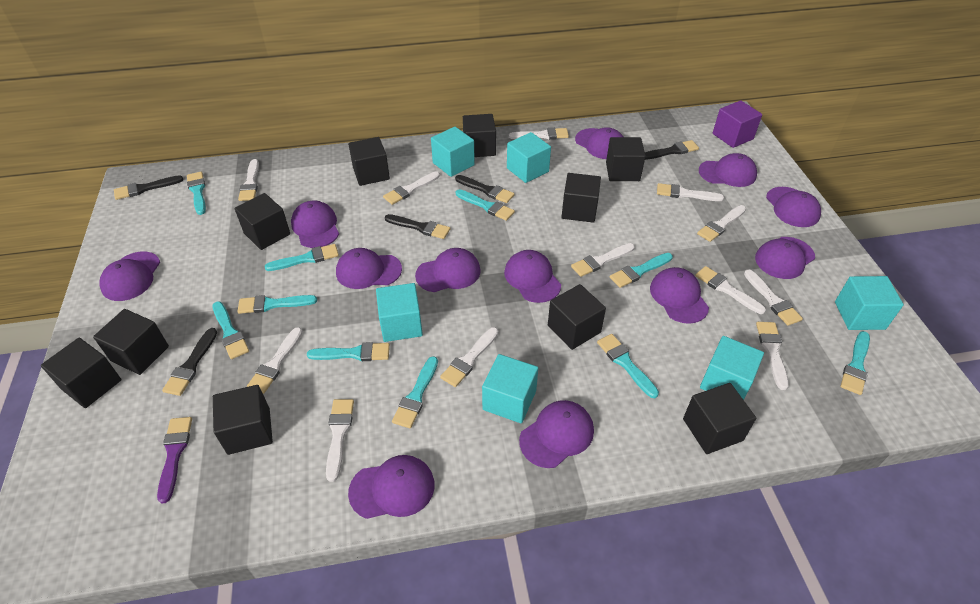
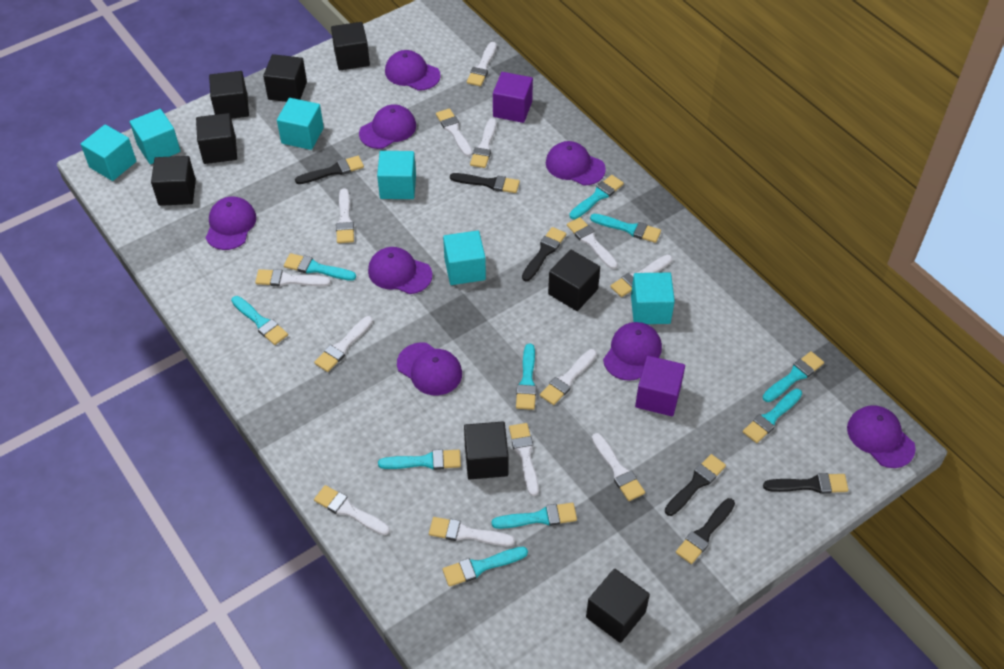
black brush: 5 -> 6
black cube: 10 -> 8
purple brush: 1 -> 0
purple cap: 12 -> 8
purple cube: 1 -> 2
white brush: 12 -> 13

